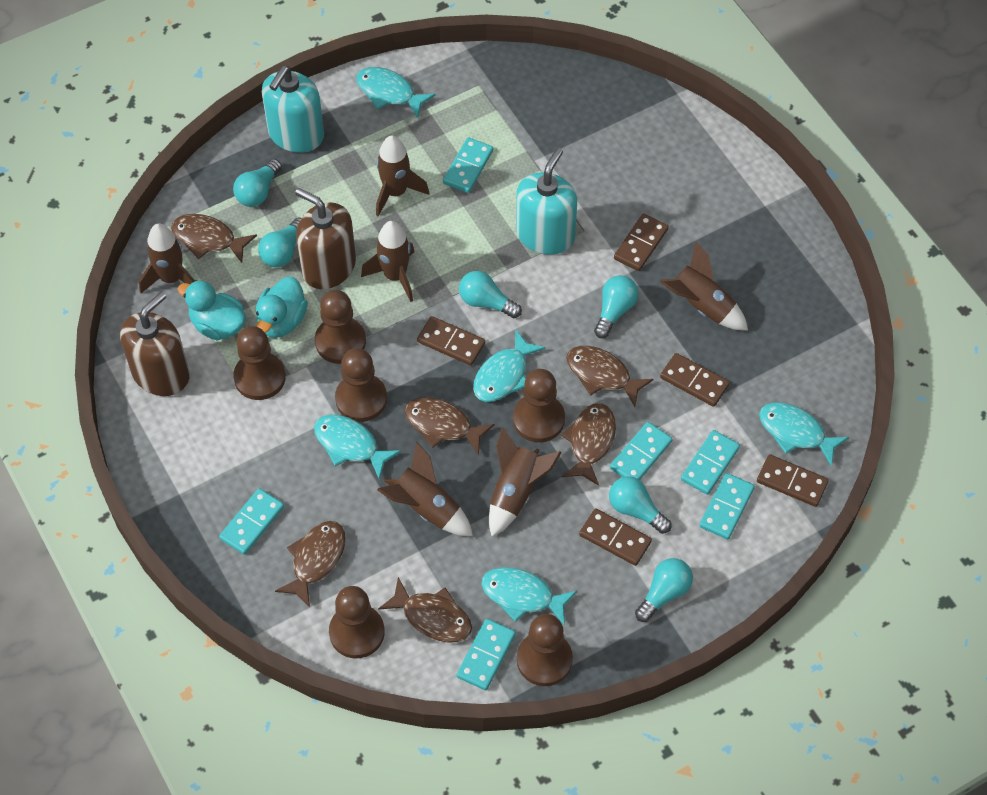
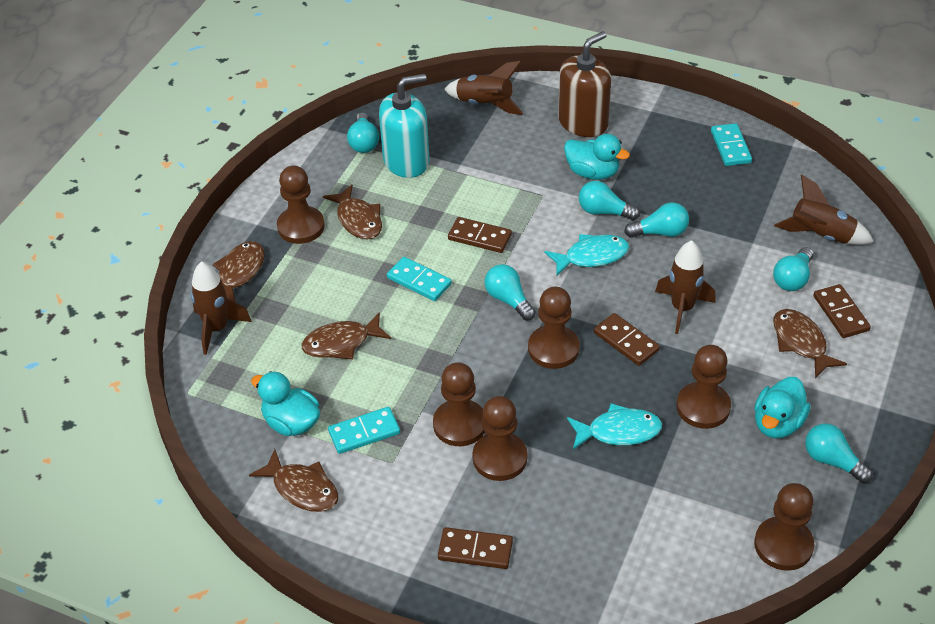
brown domino: 5 -> 4
brown fish: 6 -> 5
brown rocket: 6 -> 4
brown soap dispenser: 2 -> 1
turquoise domino: 6 -> 3
turquoise duck: 2 -> 3
turquoise fish: 5 -> 2
turquoise soap dispenser: 2 -> 1

